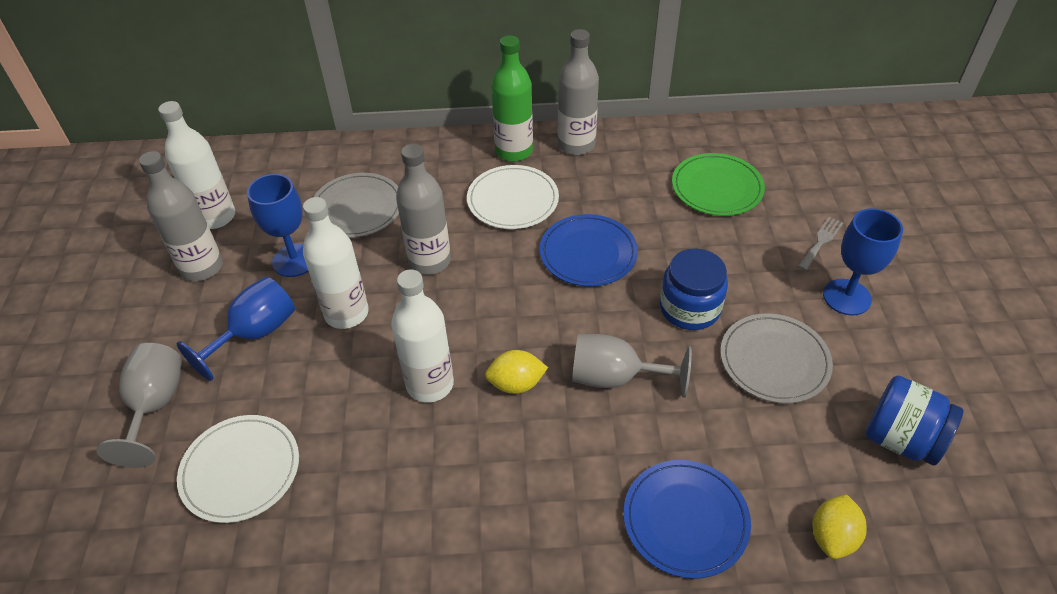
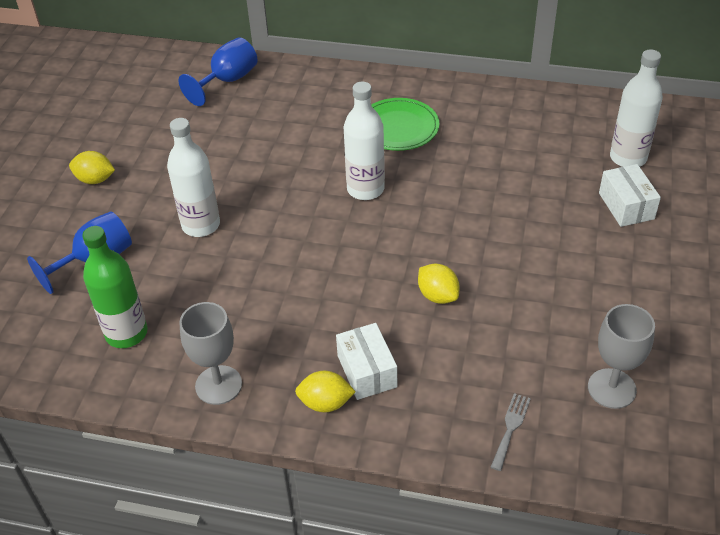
blue goblet: 3 -> 2
blue jar: 2 -> 0
blue plate: 2 -> 0
grey bottle: 3 -> 0
grey plate: 2 -> 0
white box: 0 -> 2
white plate: 2 -> 0
yellow lemon: 2 -> 3

